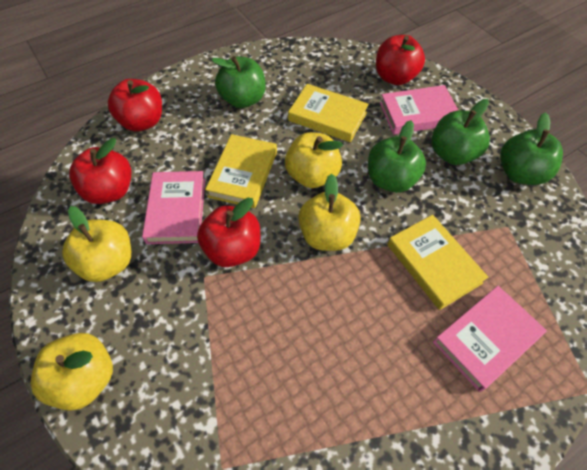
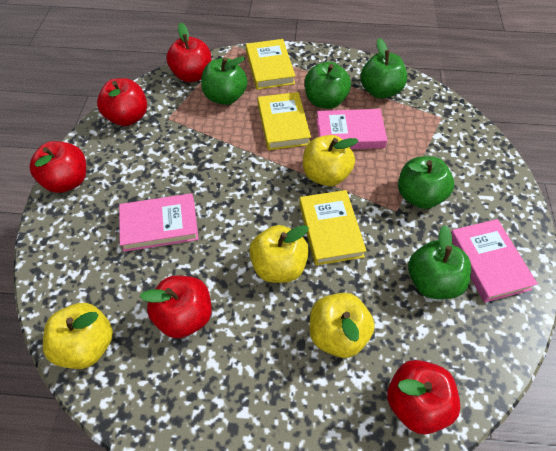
green apple: 4 -> 5
red apple: 4 -> 5

